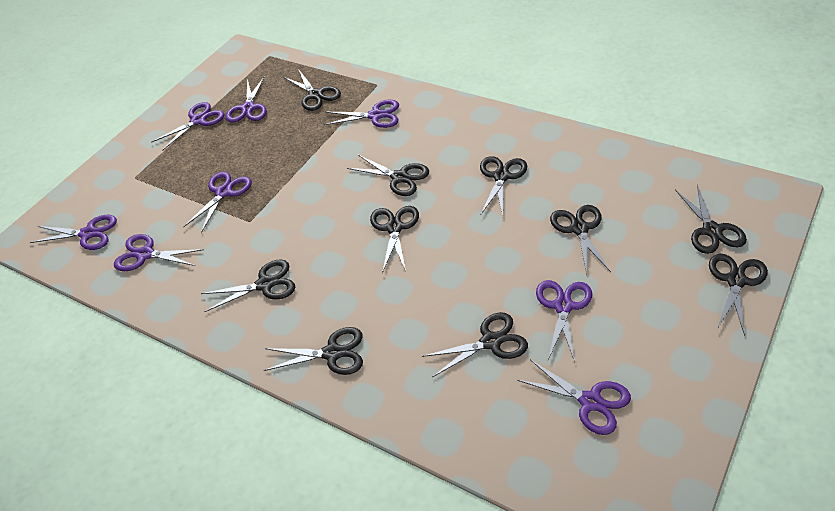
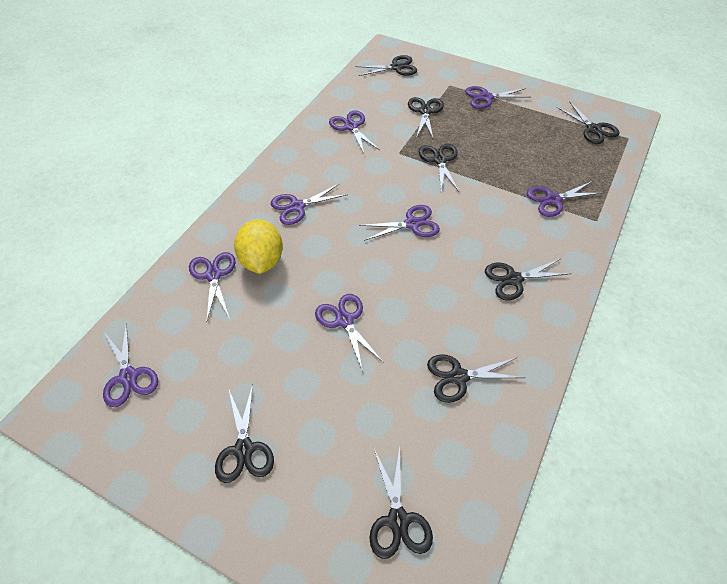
black scissors: 10 -> 8
yellow lemon: 0 -> 1

